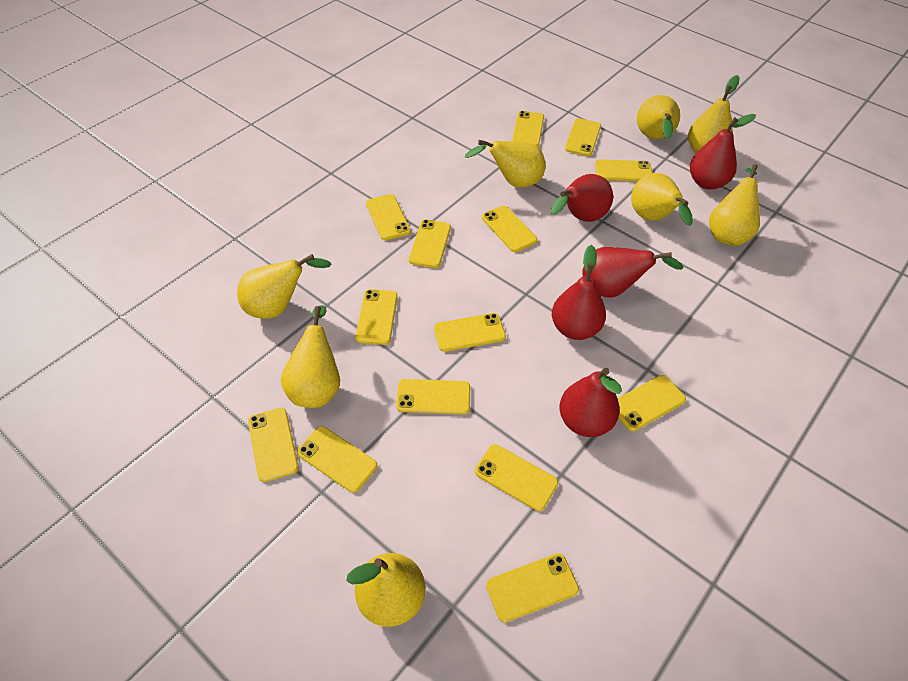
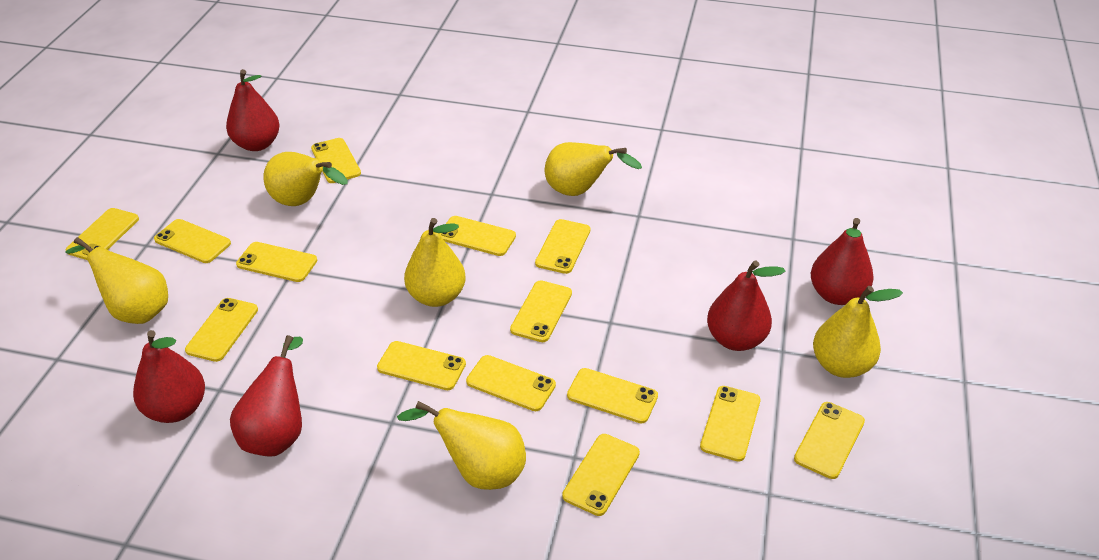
yellow pear: 8 -> 6

